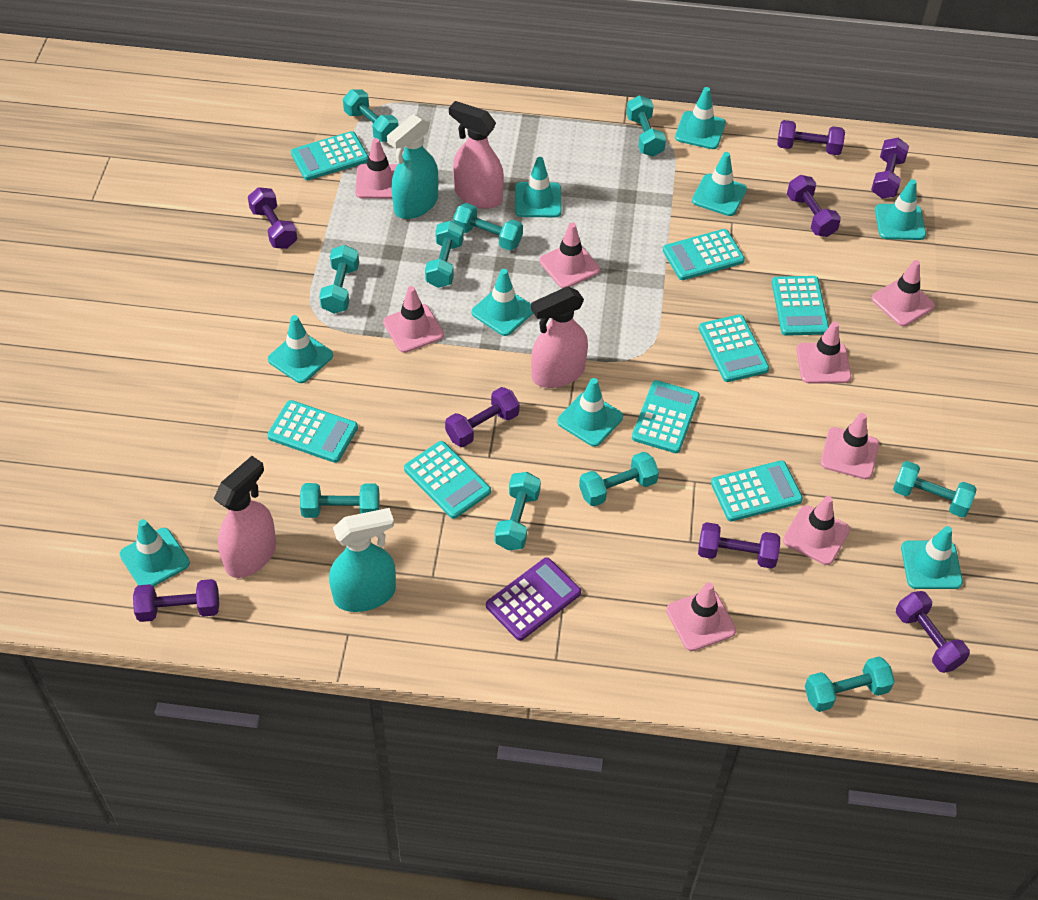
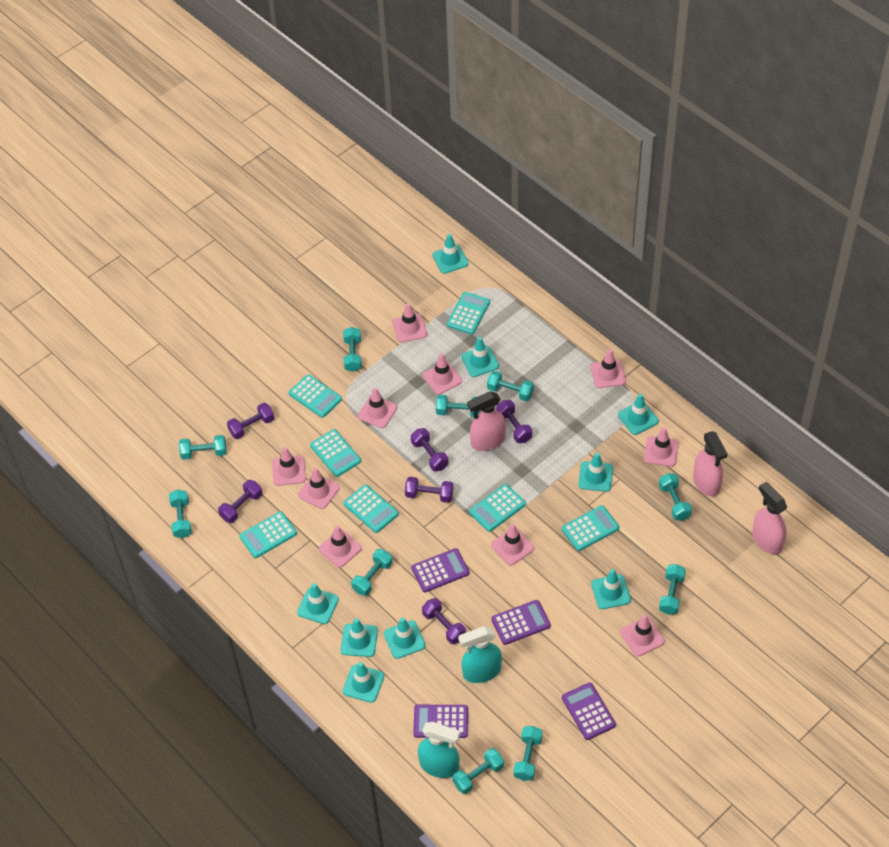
pink traffic cone: 8 -> 10
purple calculator: 1 -> 4
purple dumbbell: 8 -> 6
turquoise calculator: 8 -> 7

